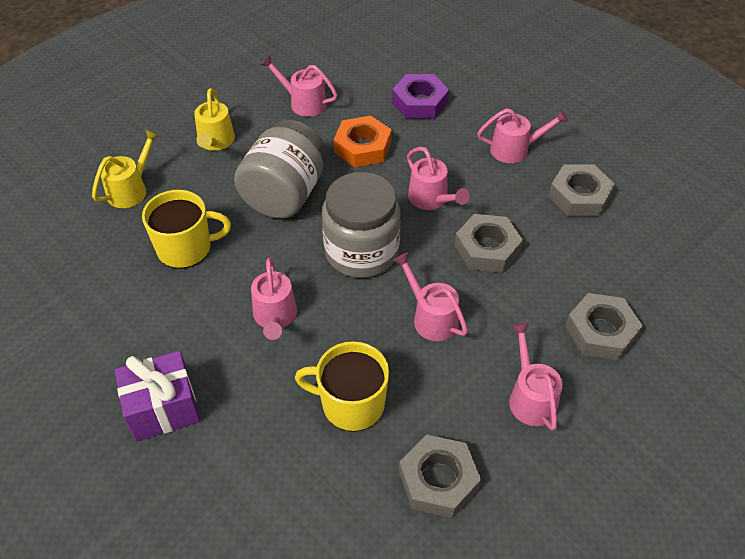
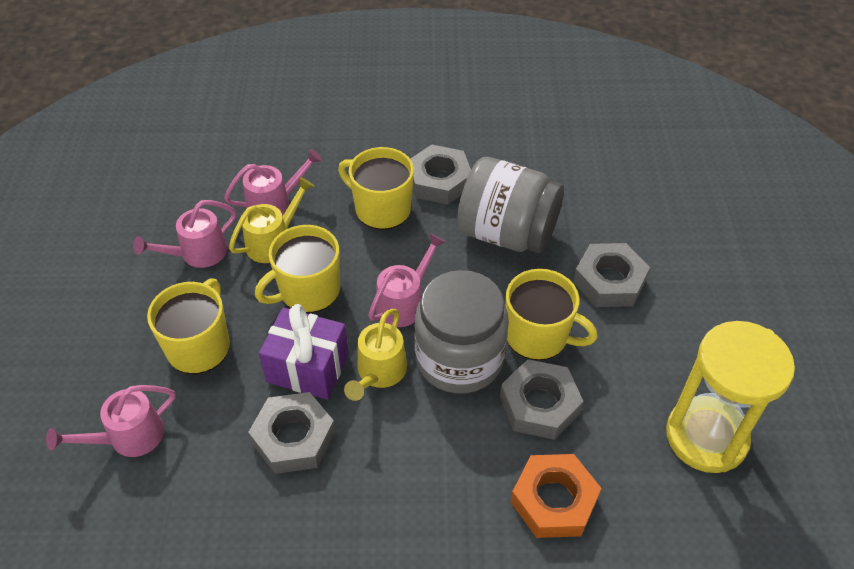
pink watering can: 6 -> 4
purple nut: 1 -> 0
yellow hourglass: 0 -> 1
yellow mug: 2 -> 4

